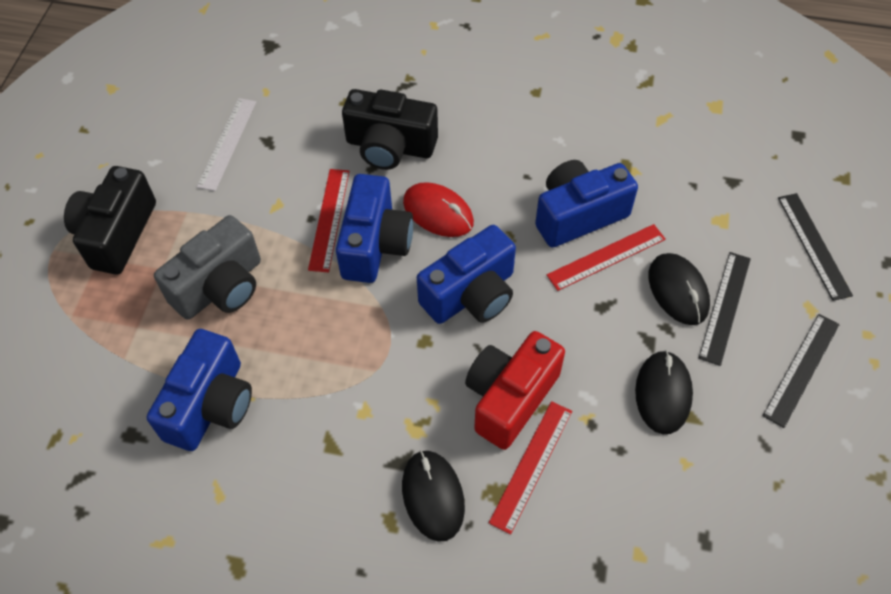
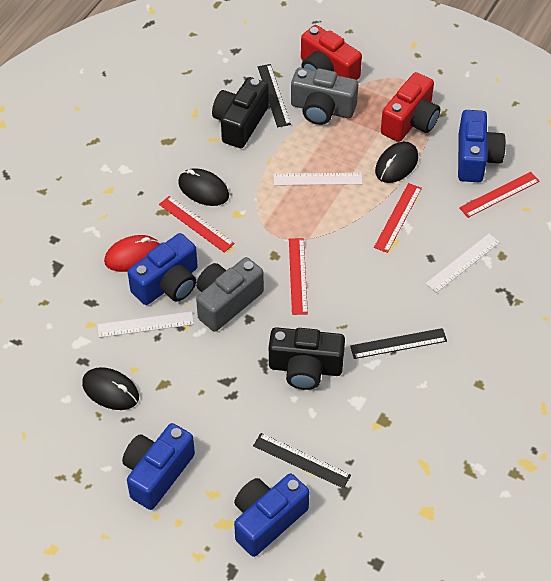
grey camera: 1 -> 2
red camera: 1 -> 2
red ruler: 3 -> 4
white ruler: 1 -> 3

